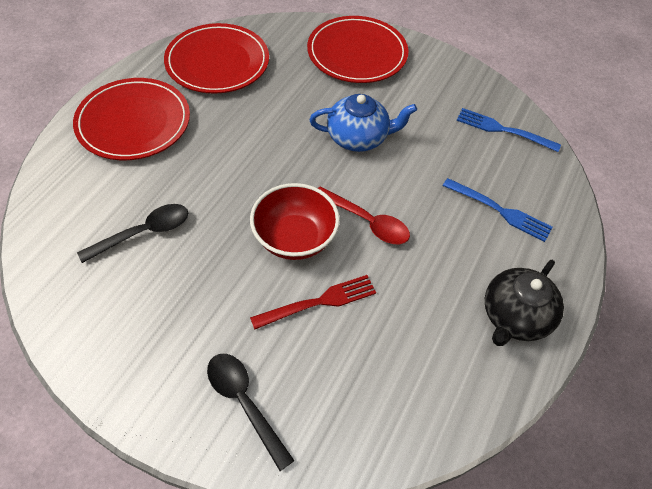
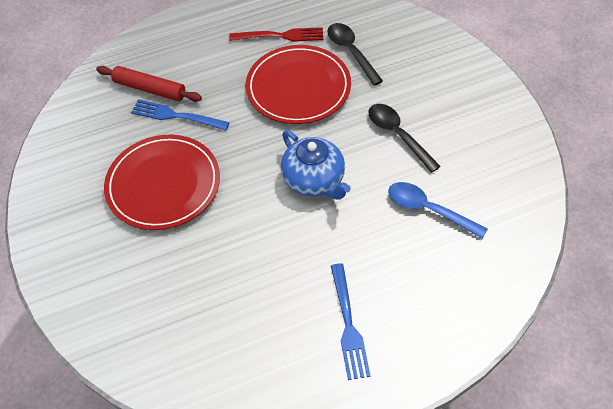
black teapot: 1 -> 0
blue spoon: 0 -> 1
red bowl: 1 -> 0
red plate: 3 -> 2
red rolling pin: 0 -> 1
red spoon: 1 -> 0

